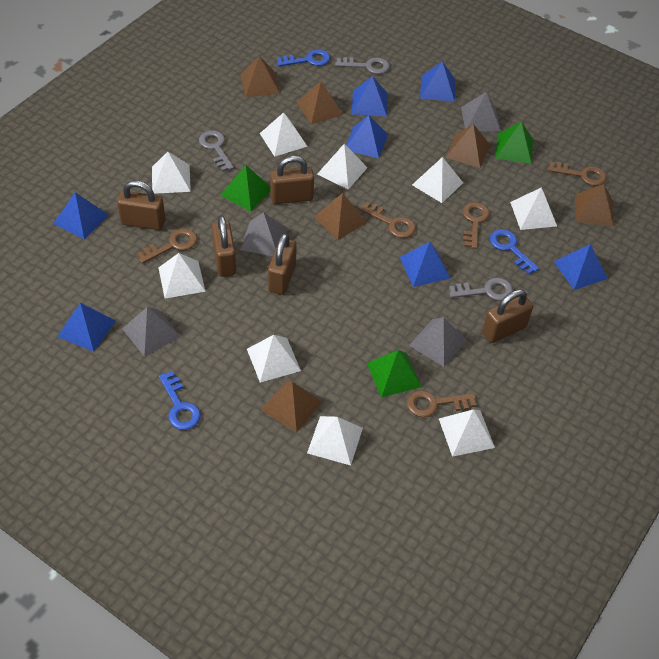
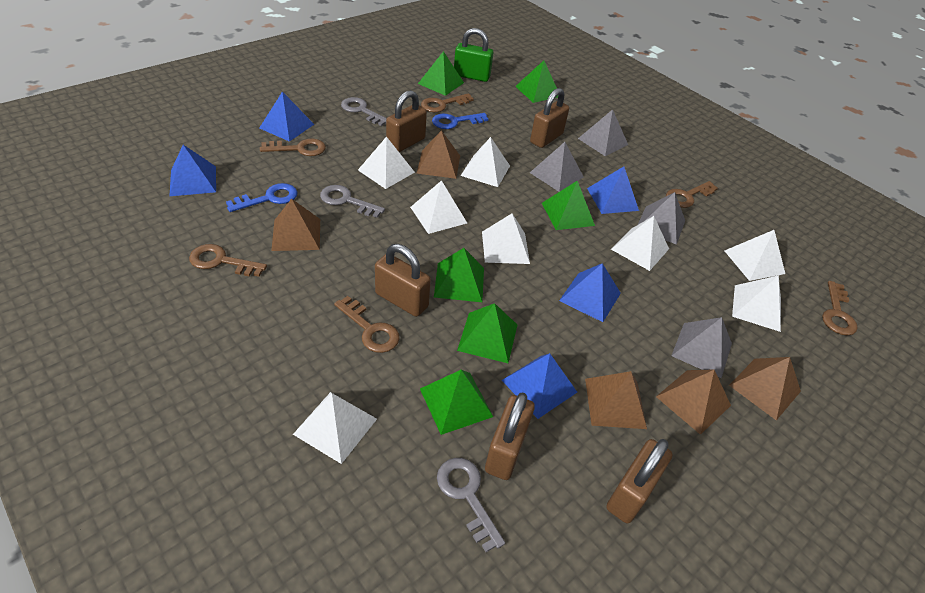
blue key: 3 -> 2
blue pyramid: 7 -> 5
brown key: 5 -> 6
brown pyramid: 6 -> 5
green padlock: 0 -> 1
green pyramid: 3 -> 6
white pyramid: 9 -> 8

